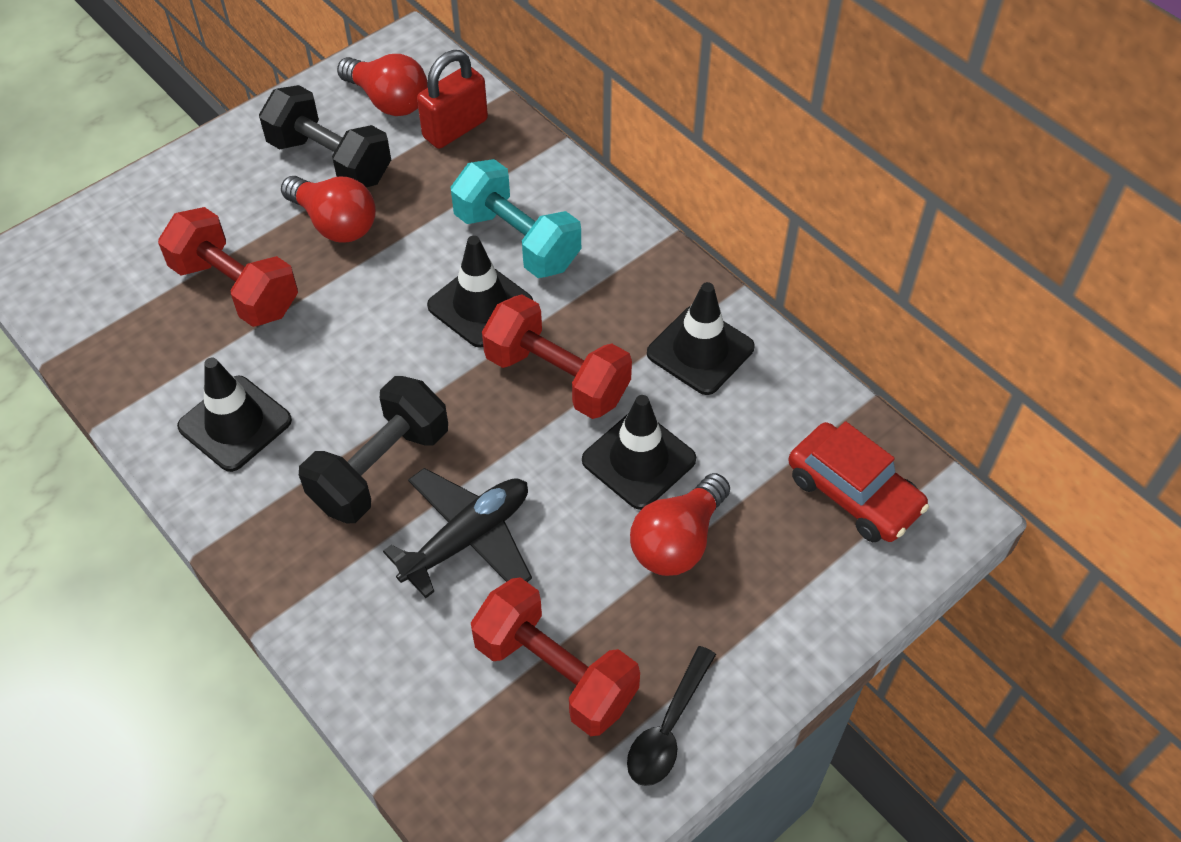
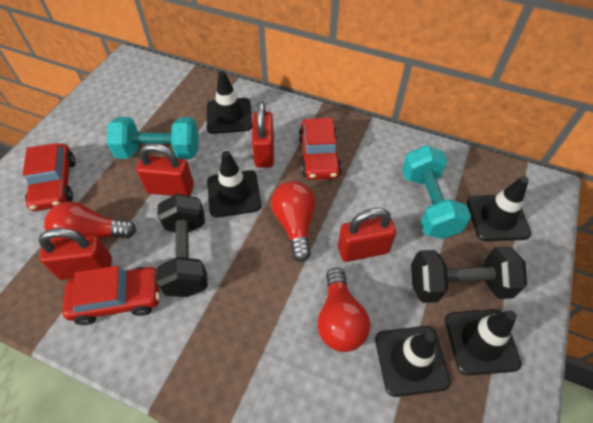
black plane: 1 -> 0
black spoon: 1 -> 0
black traffic cone: 4 -> 5
red car: 1 -> 3
red dumbbell: 3 -> 0
red padlock: 1 -> 4
turquoise dumbbell: 1 -> 2

